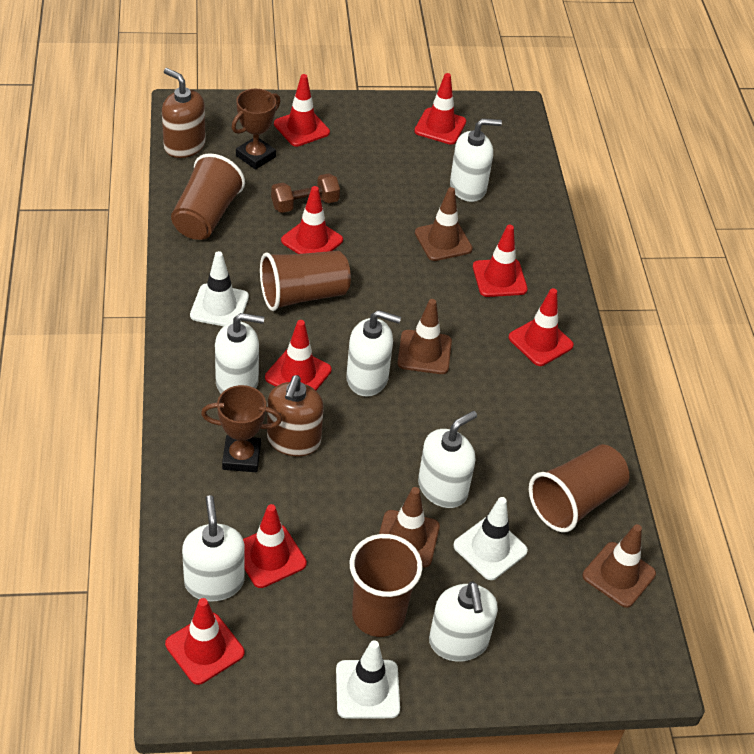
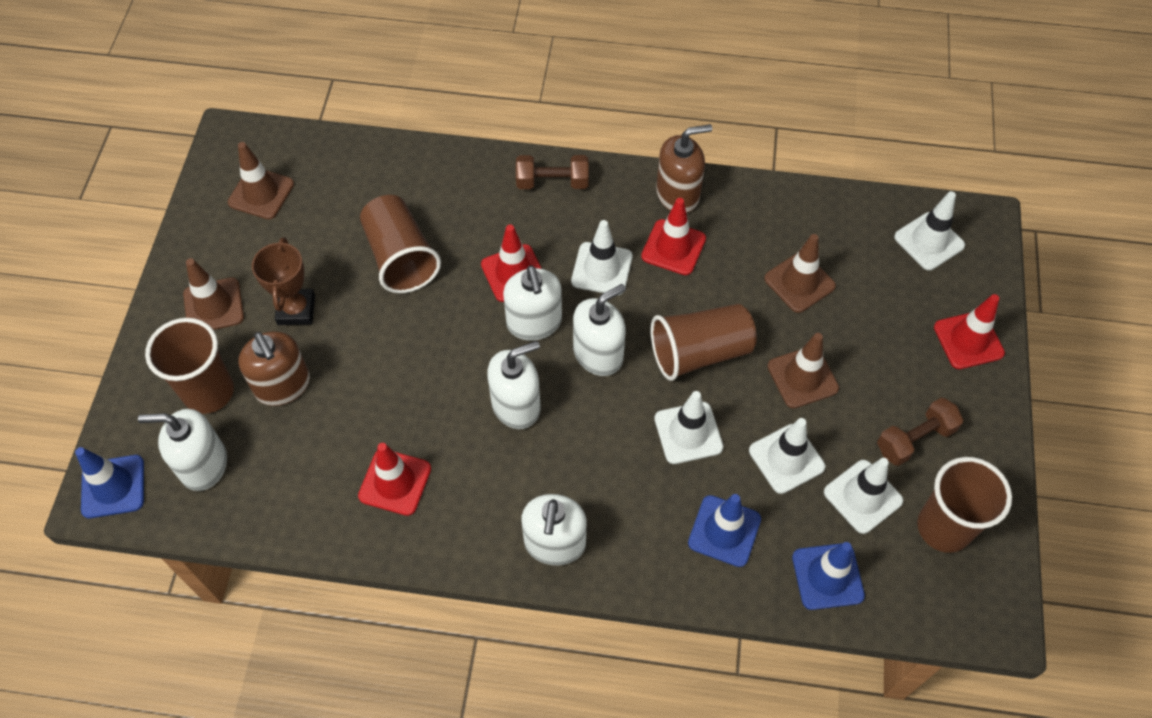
blue traffic cone: 0 -> 3
brown dumbbell: 1 -> 2
brown trophy: 2 -> 1
red traffic cone: 8 -> 4
white soap dispenser: 6 -> 5
white traffic cone: 3 -> 5

